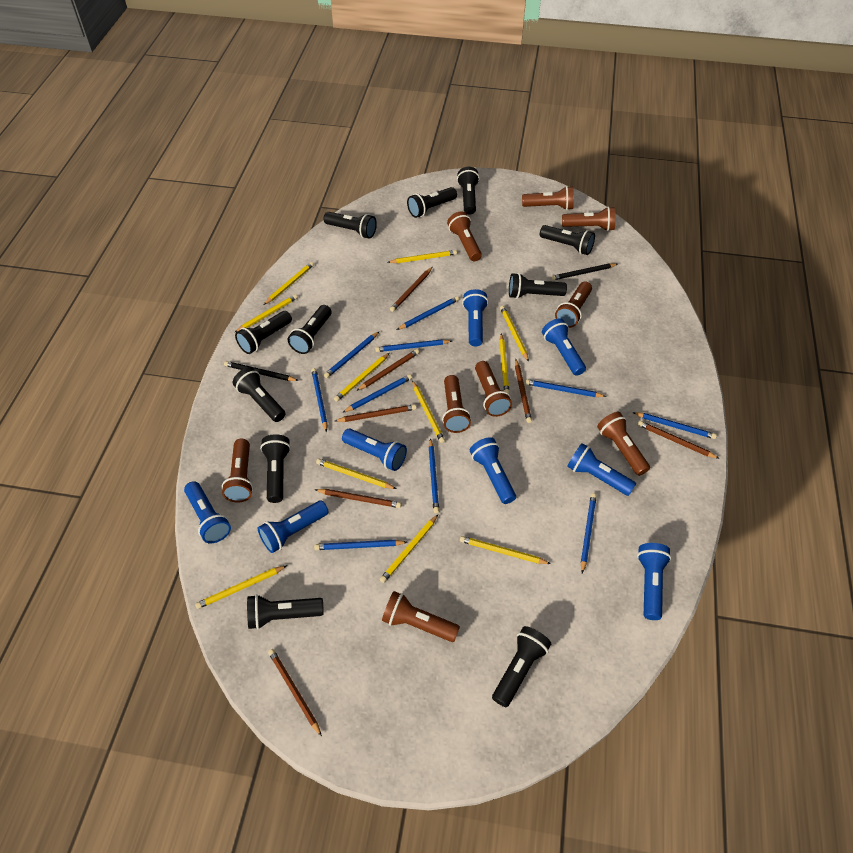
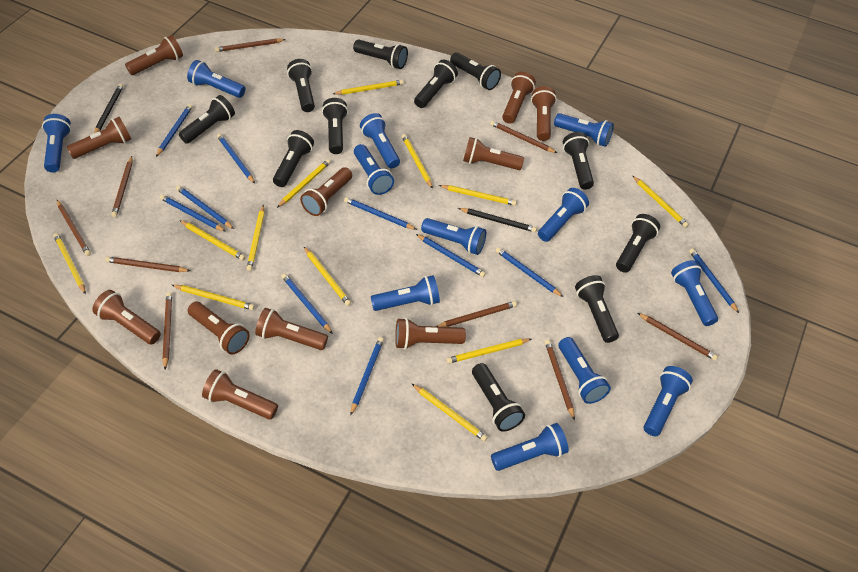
blue flashlight: 8 -> 12
brown flashlight: 9 -> 11
brown pencil: 7 -> 9
yellow pencil: 11 -> 12

